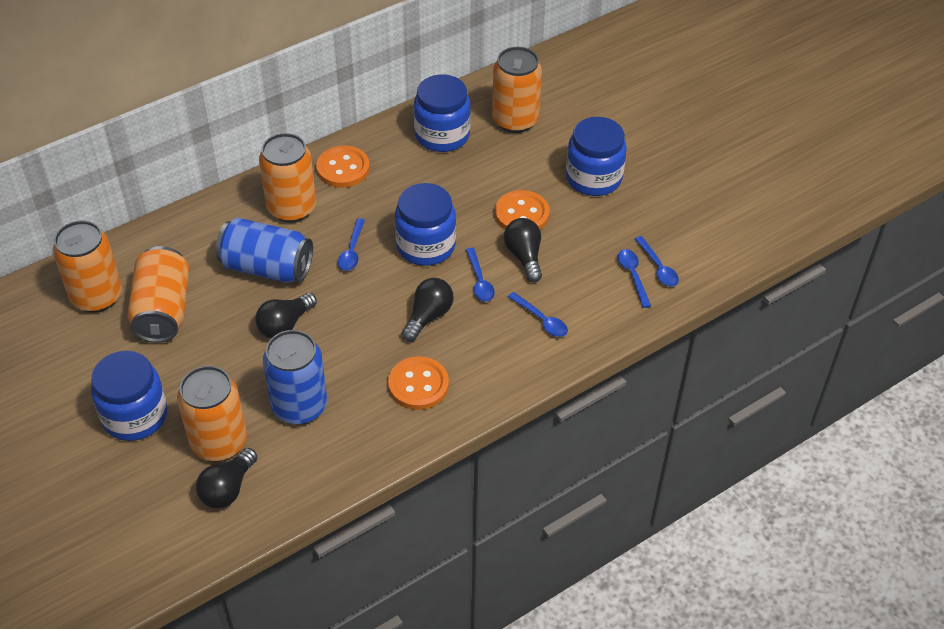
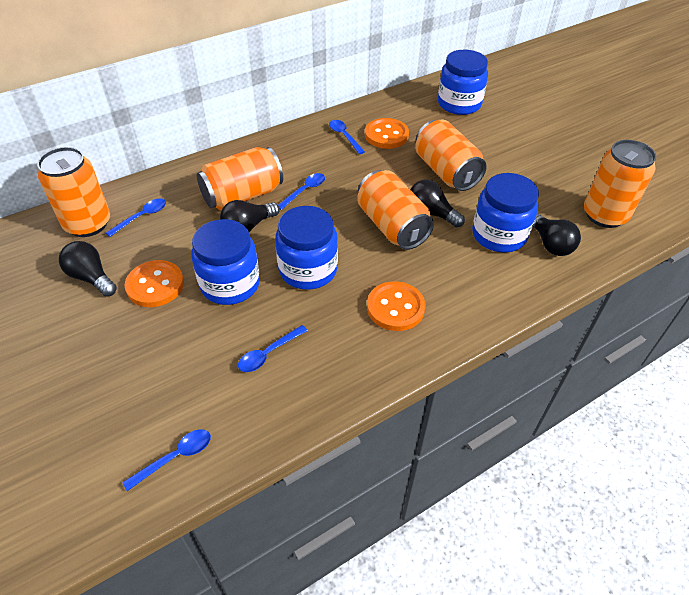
blue can: 2 -> 0

